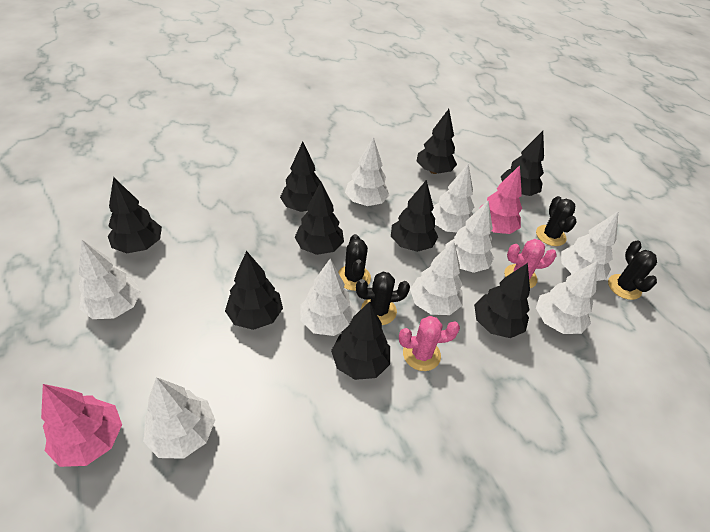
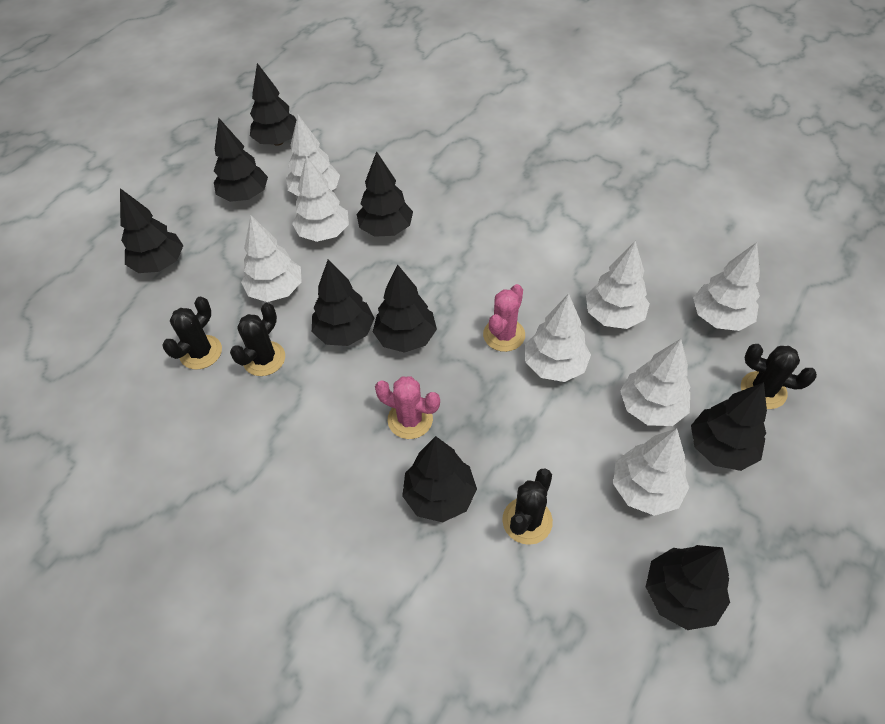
pink tree: 2 -> 0
white tree: 9 -> 8

